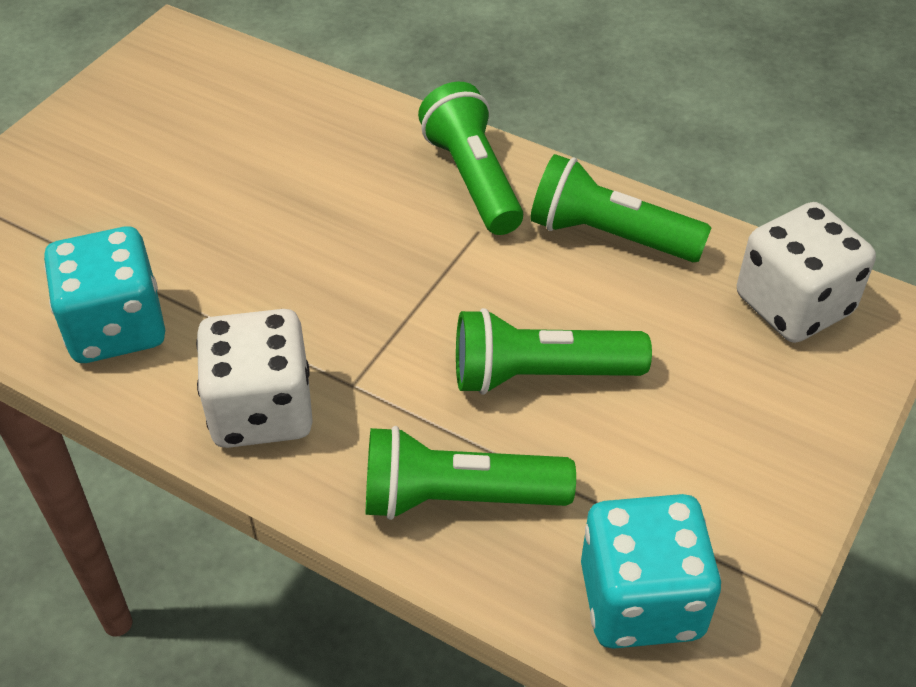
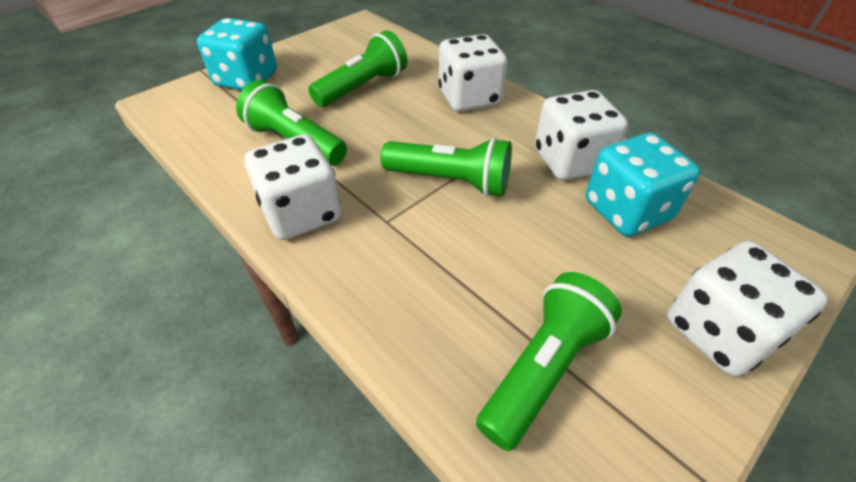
white dice: 2 -> 4

